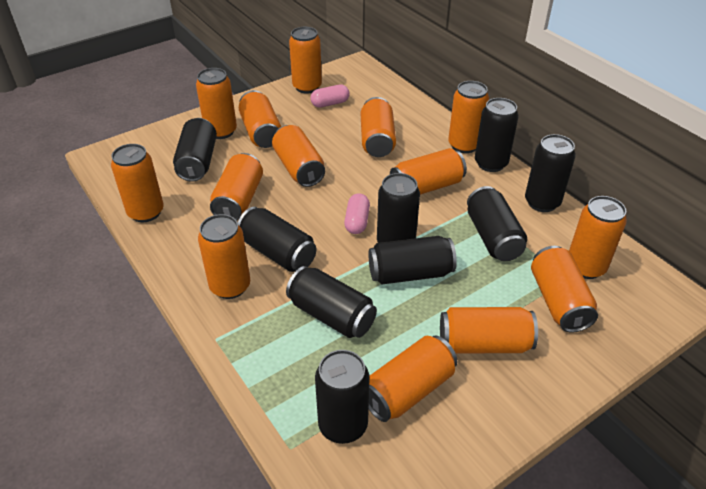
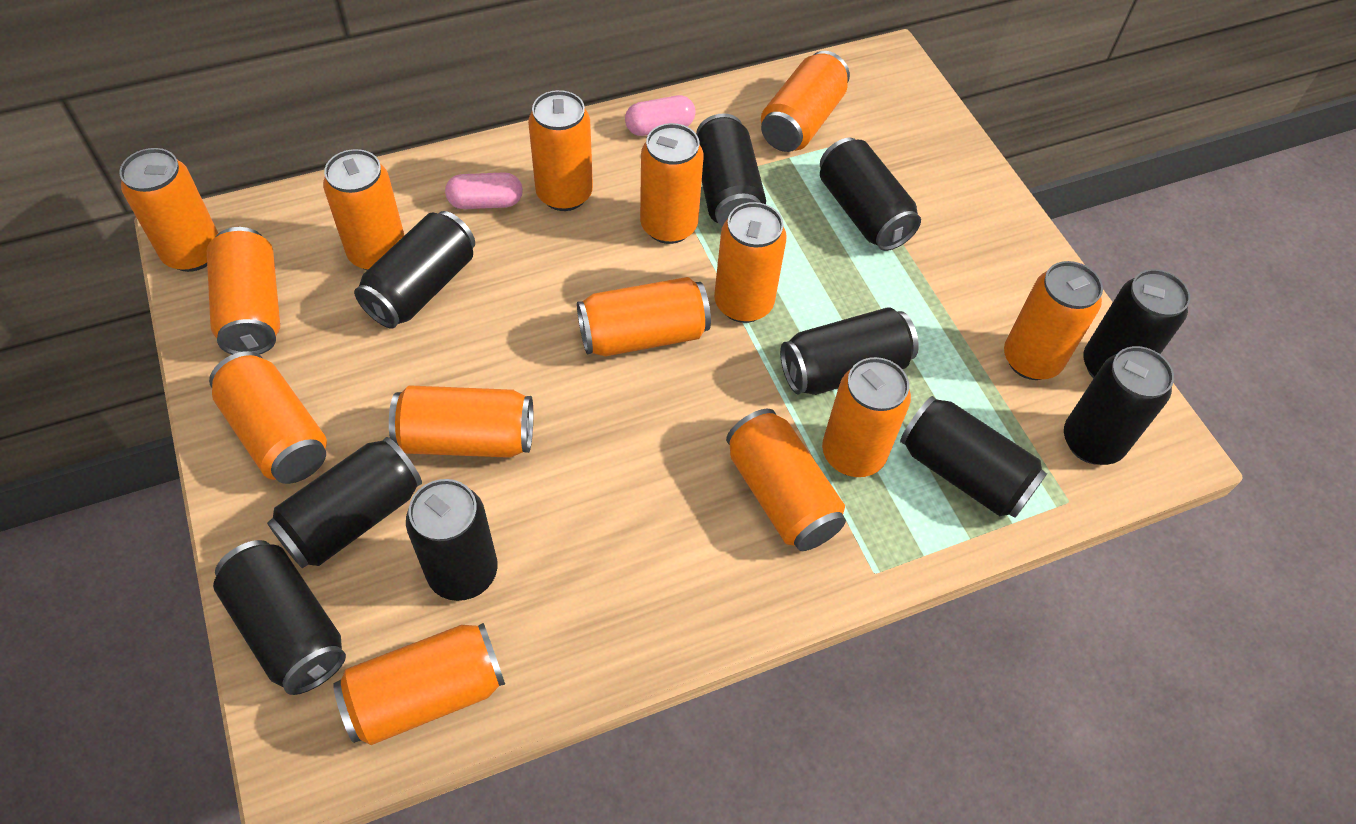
black can: 9 -> 10

